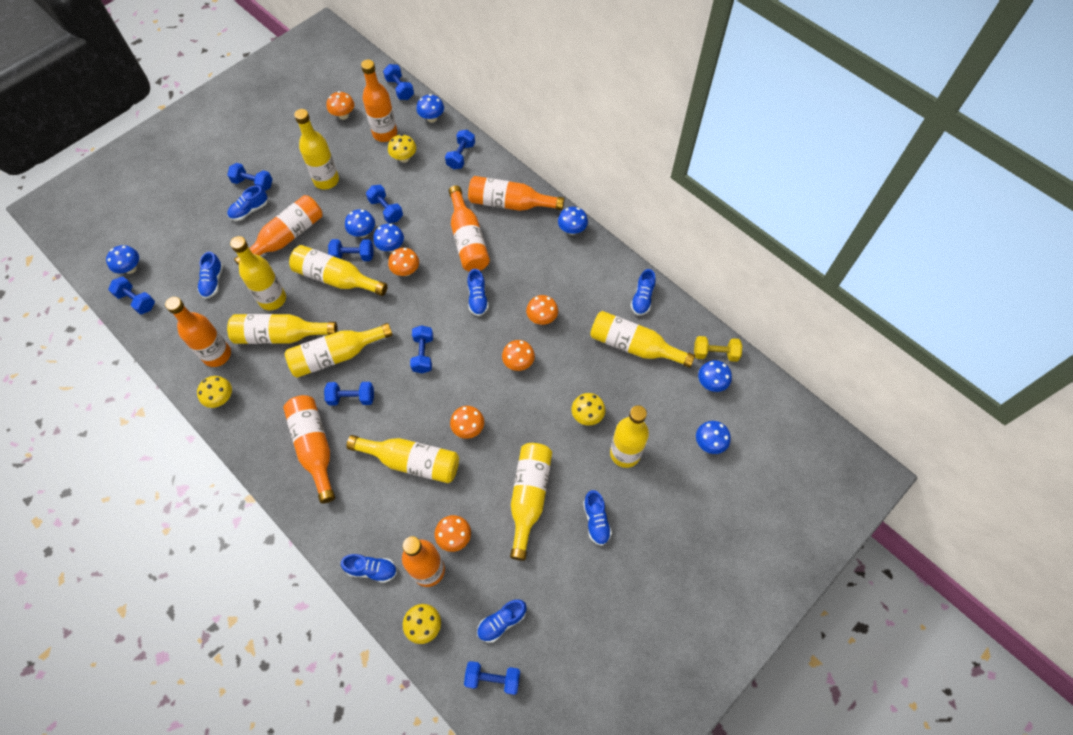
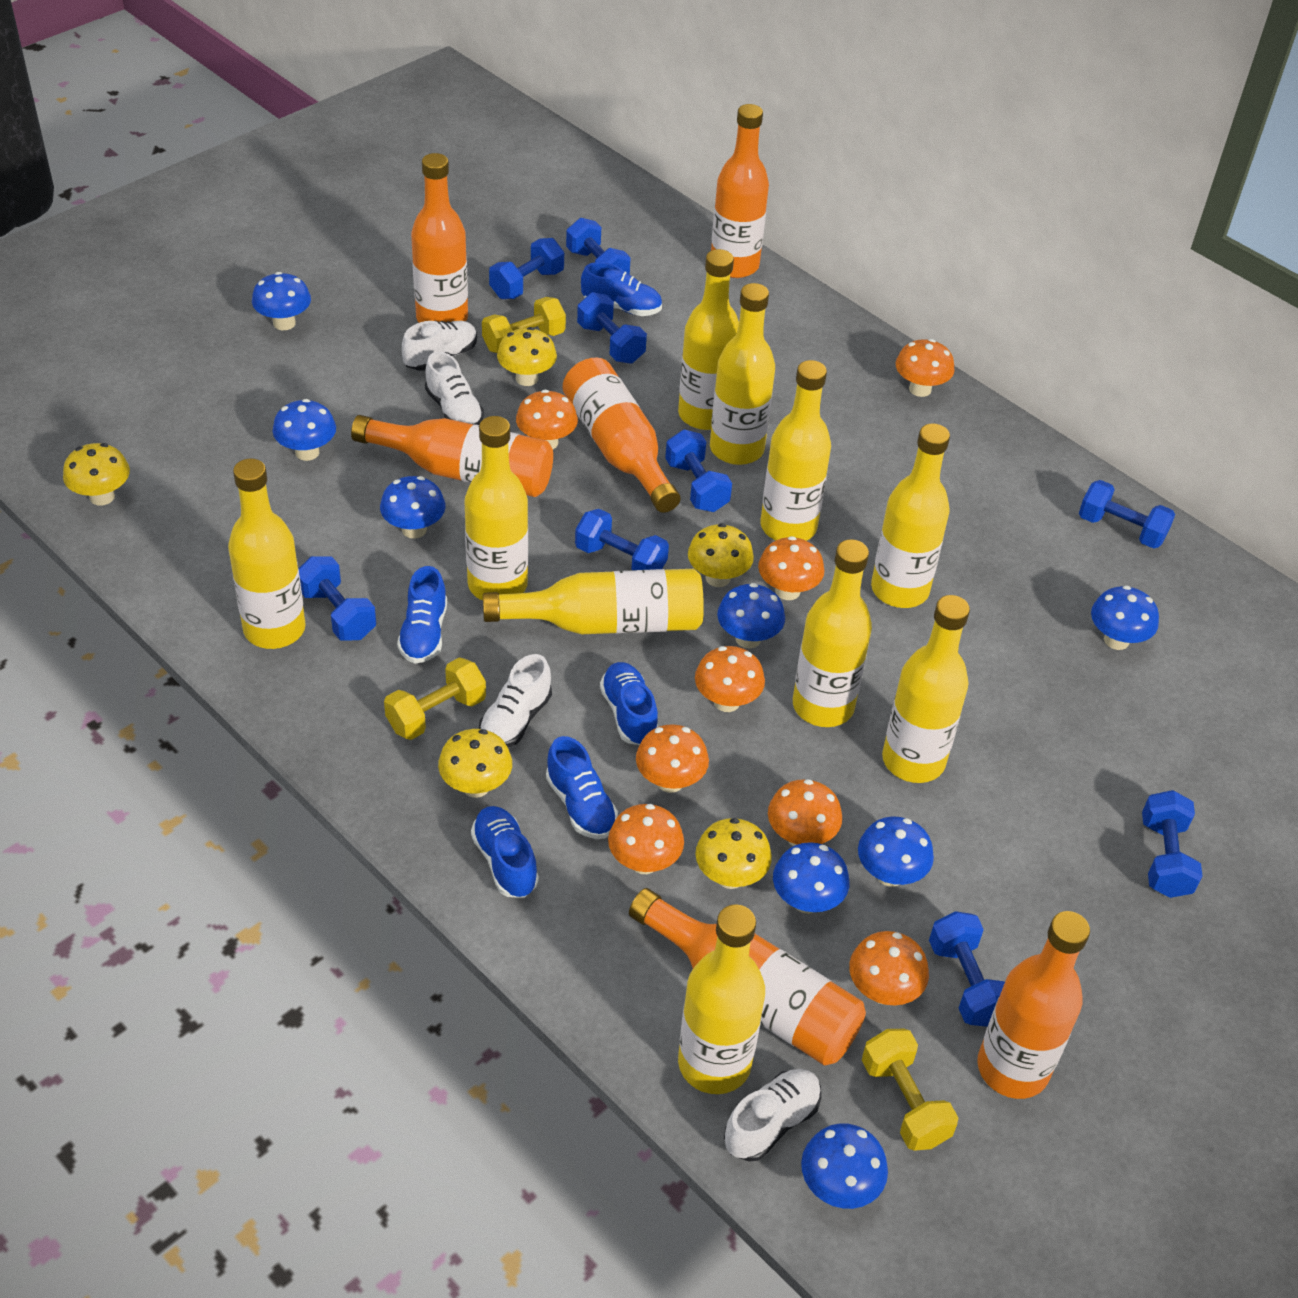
blue mushroom: 7 -> 8
blue shoe: 7 -> 5
orange bottle: 7 -> 6
orange mushroom: 6 -> 8
white shoe: 0 -> 4
yellow bottle: 9 -> 10
yellow dumbbell: 1 -> 3
yellow mushroom: 4 -> 5

